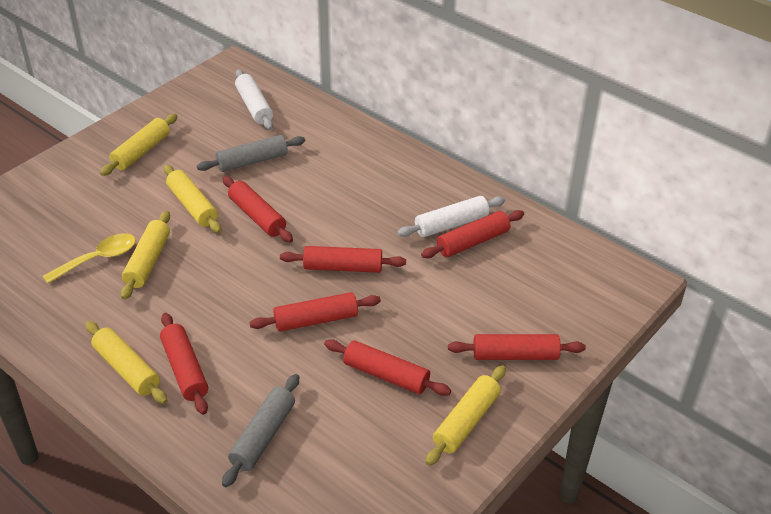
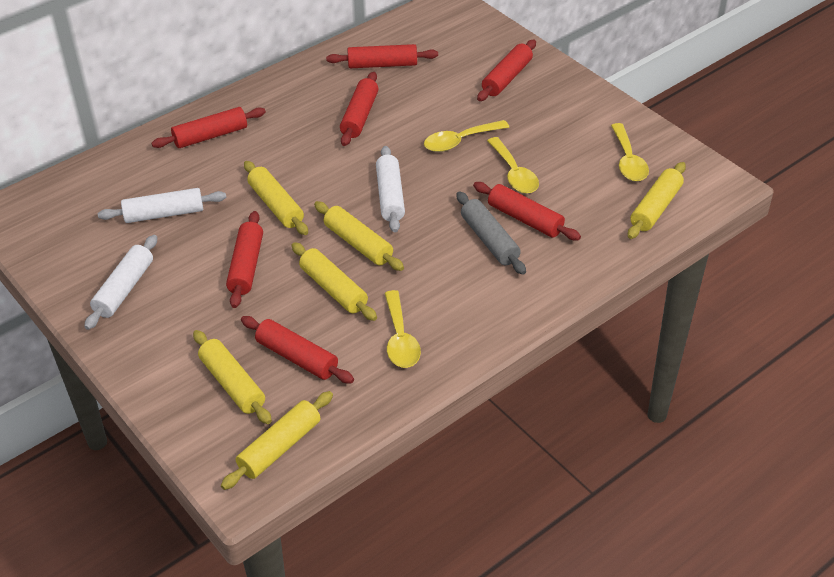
grey rolling pin: 2 -> 1
white rolling pin: 2 -> 3
yellow rolling pin: 5 -> 6
yellow spoon: 1 -> 4

